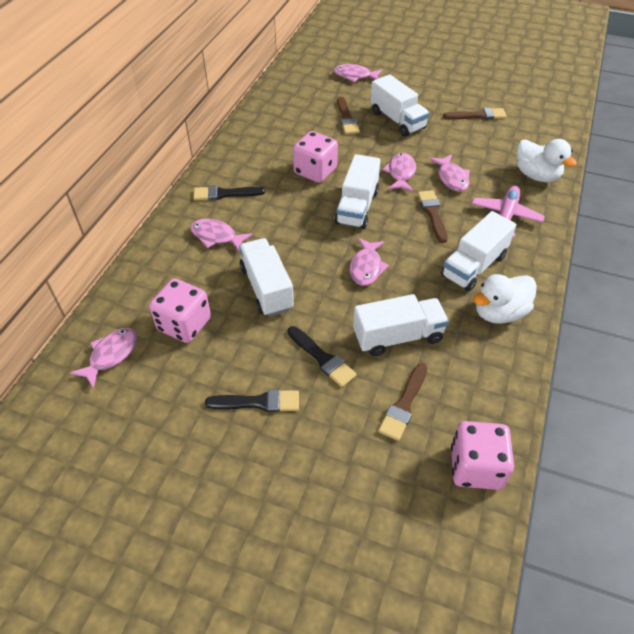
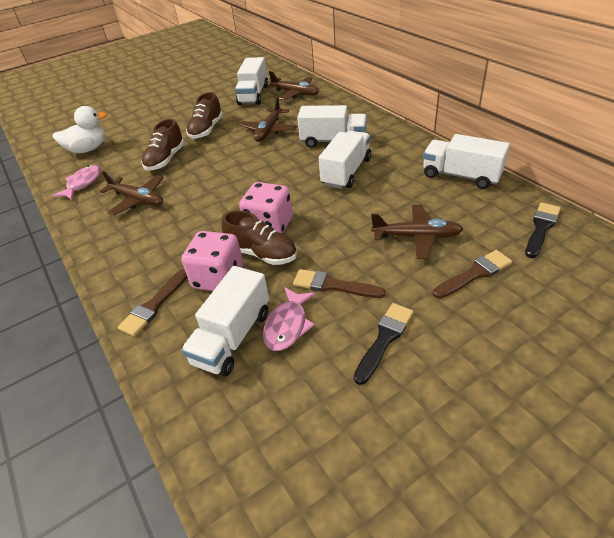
black brush: 3 -> 2
brown brush: 4 -> 3
brown plane: 0 -> 4
brown shoe: 0 -> 3
pink dice: 3 -> 2
pink fish: 6 -> 2
pink plane: 1 -> 0
white duck: 2 -> 1

